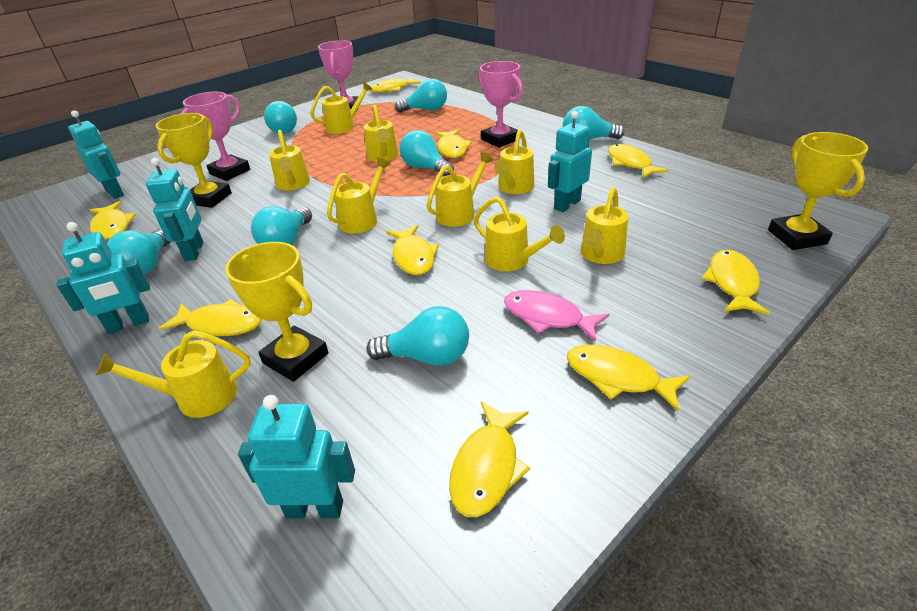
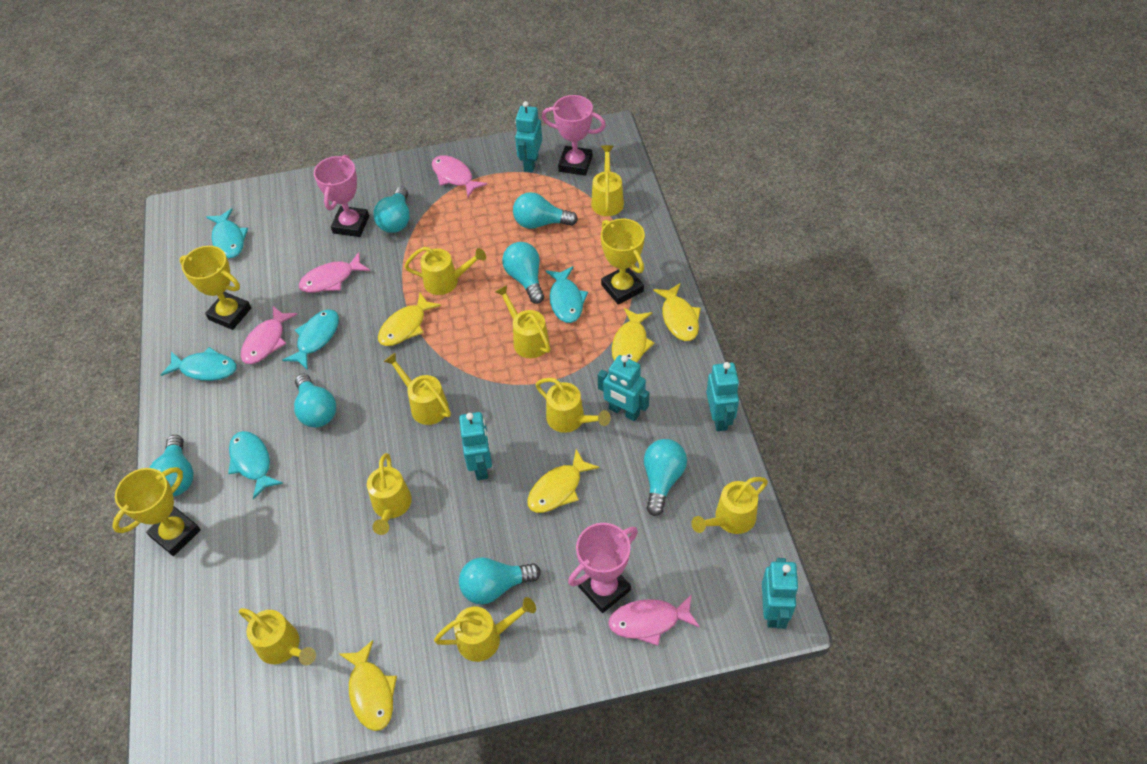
pink fish: 1 -> 4
turquoise fish: 0 -> 5
yellow fish: 9 -> 5

